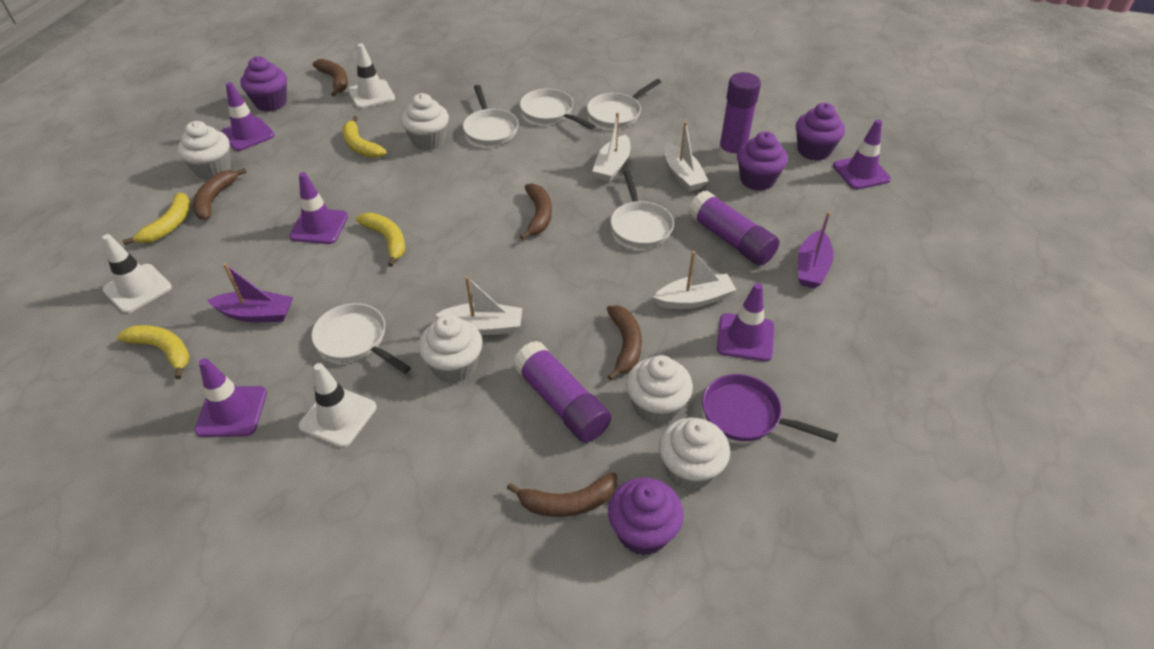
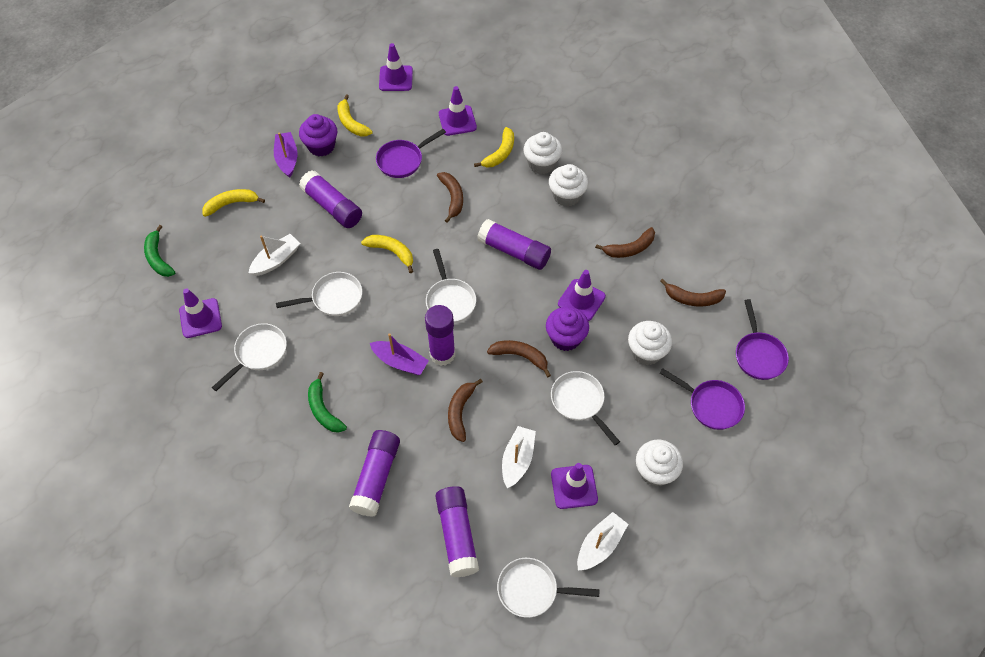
green banana: 0 -> 2
purple cupcake: 4 -> 2
purple glue stick: 3 -> 5
purple pan: 1 -> 3
white boat: 4 -> 3
white cupcake: 5 -> 4
white traffic cone: 3 -> 0

